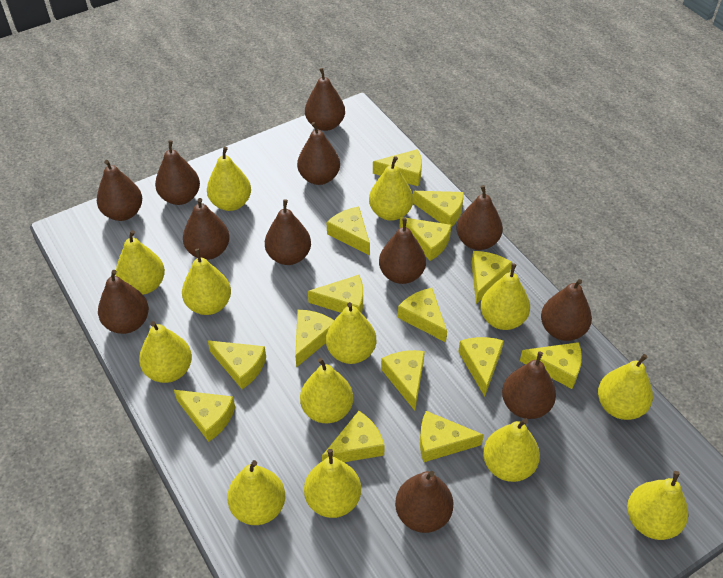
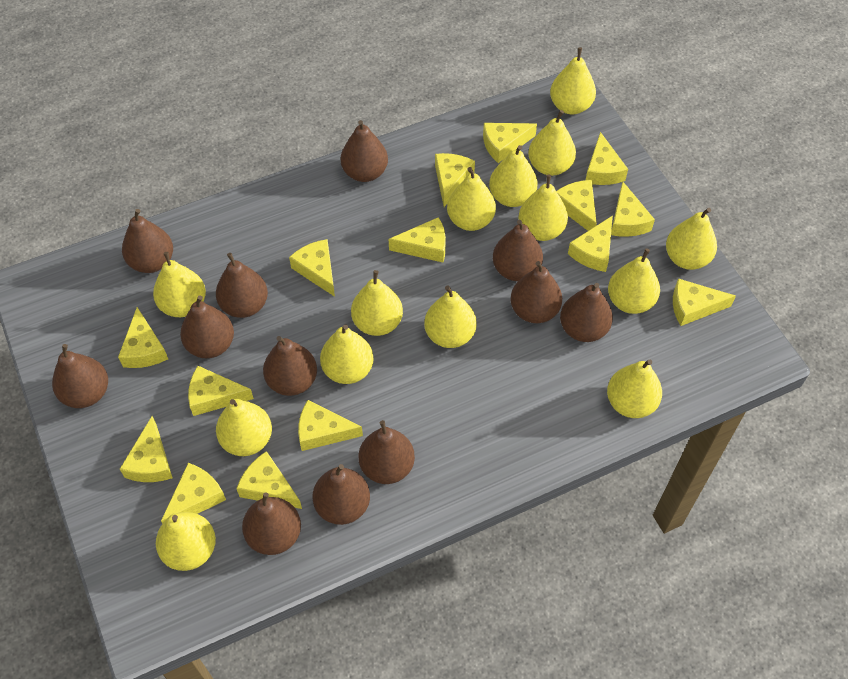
yellow pear: 13 -> 14

